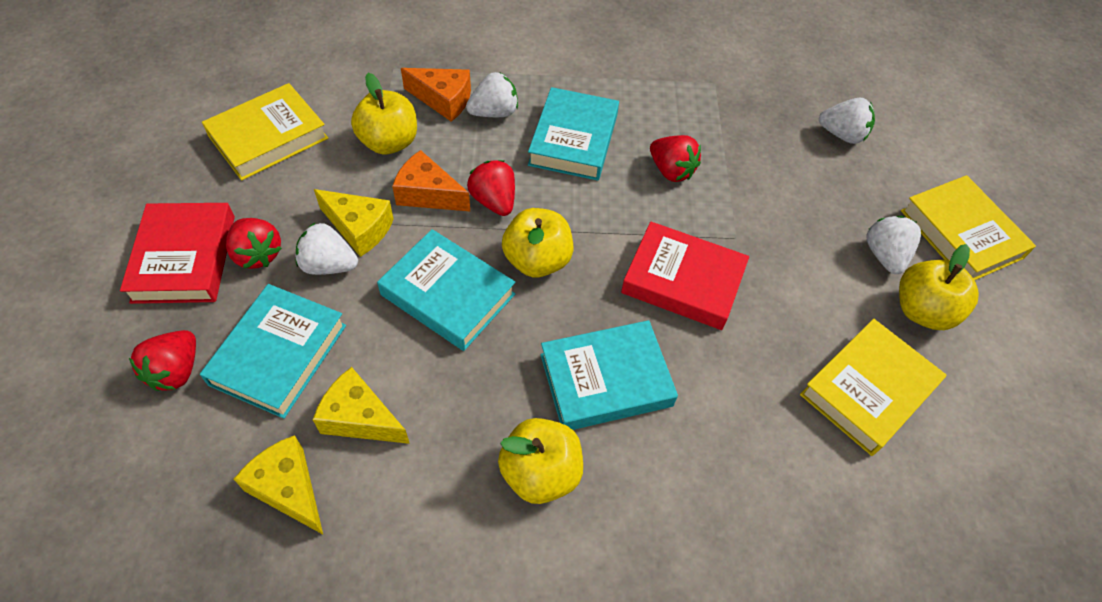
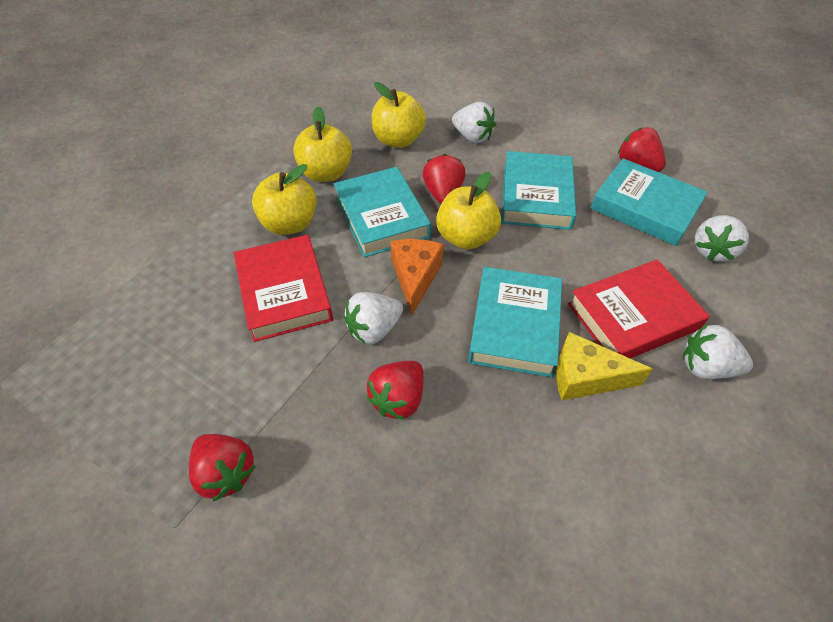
orange cheese: 2 -> 1
yellow book: 3 -> 0
yellow cheese: 3 -> 1

